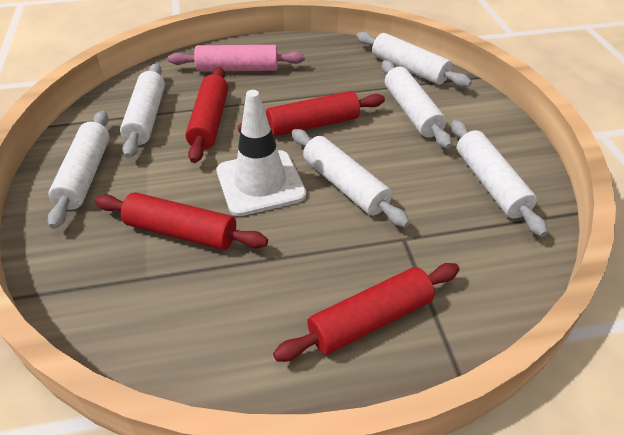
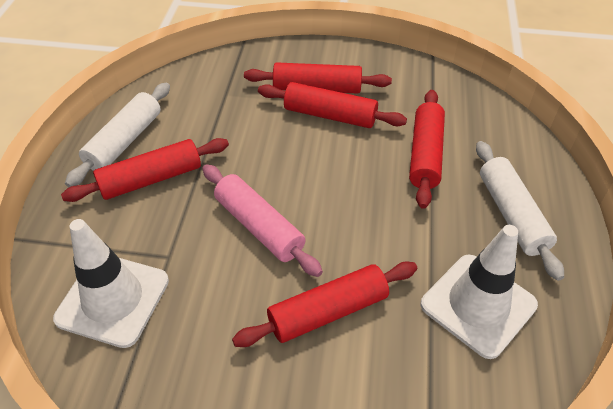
red rolling pin: 4 -> 5
white rolling pin: 6 -> 2
white traffic cone: 1 -> 2

